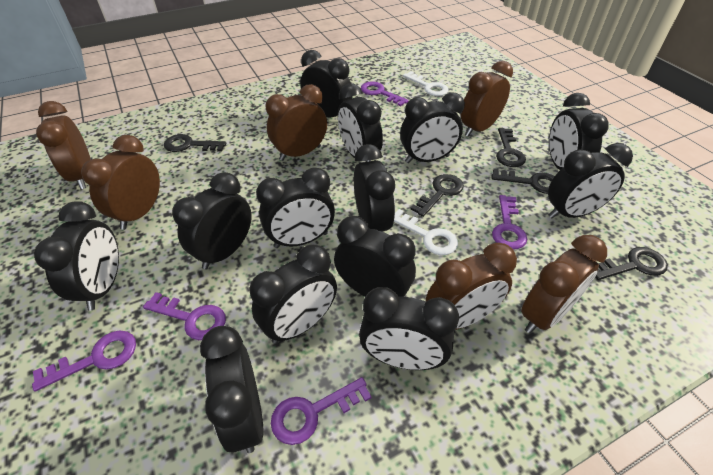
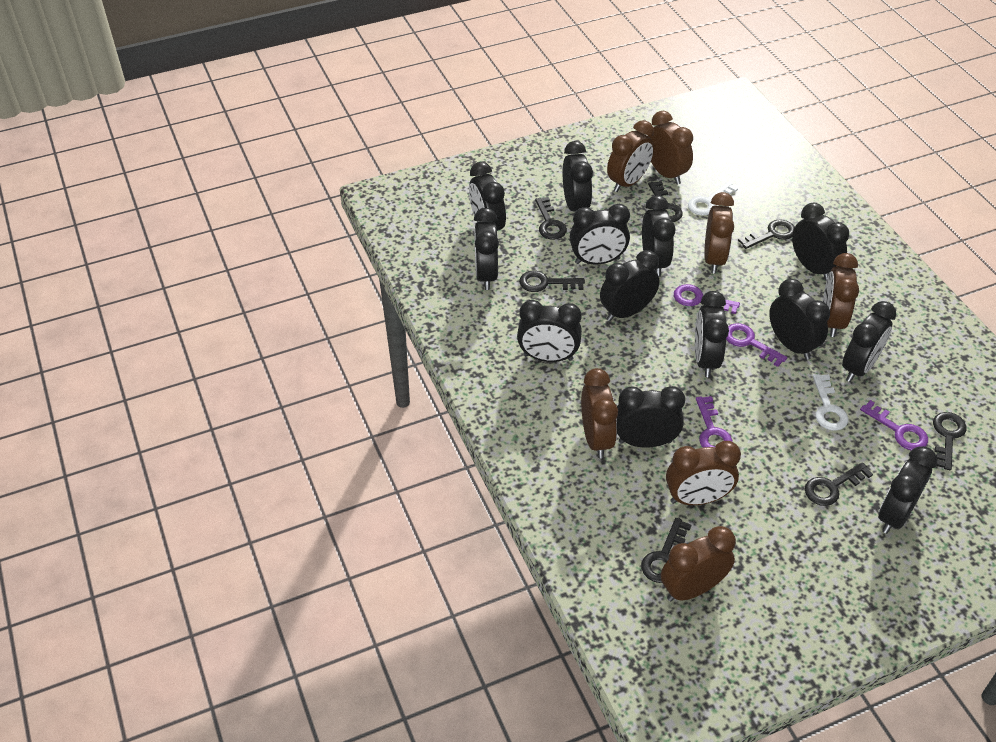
black key: 5 -> 7
brown clock: 6 -> 7
purple key: 5 -> 4

